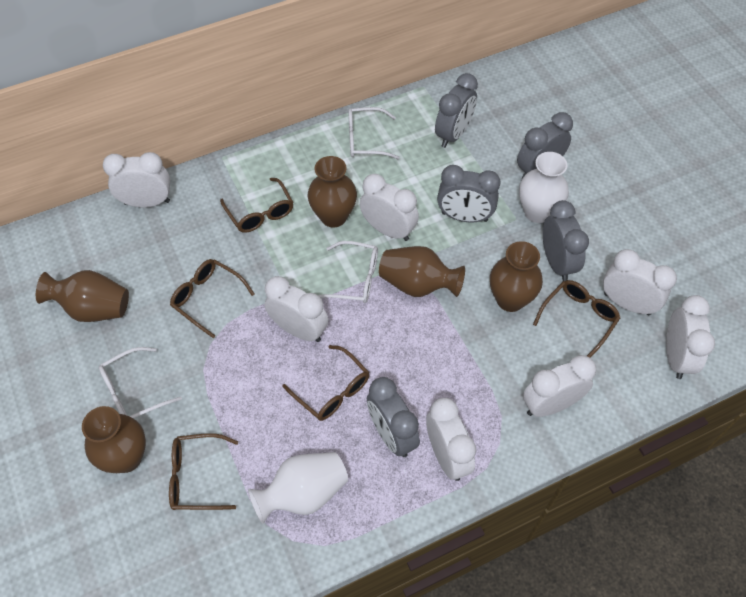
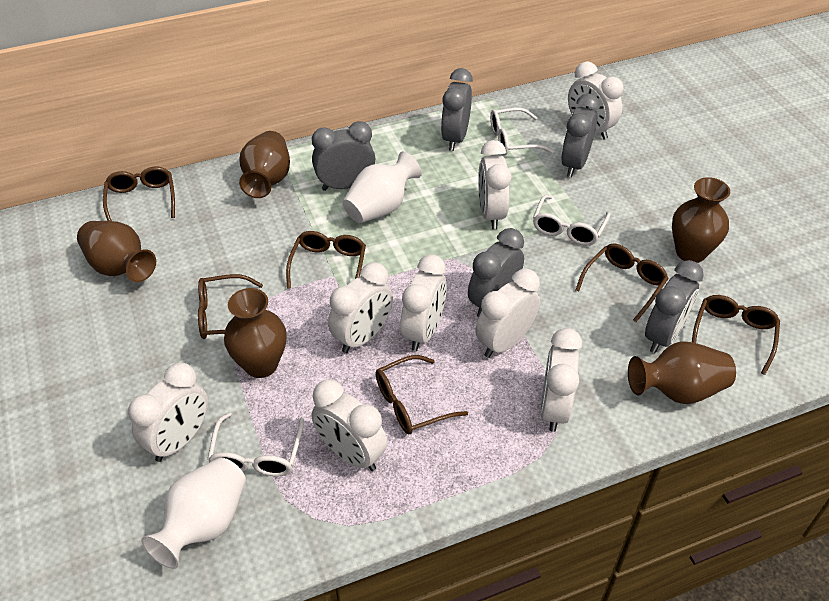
brown glasses: 5 -> 6
white clock: 7 -> 8

